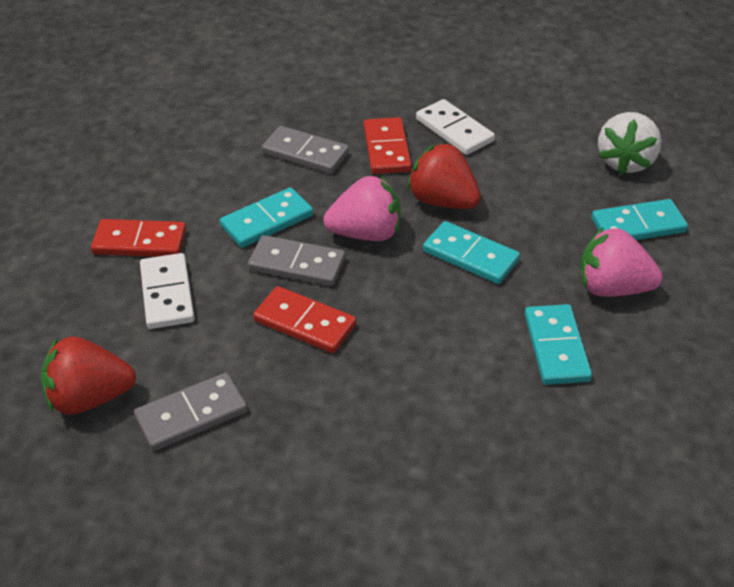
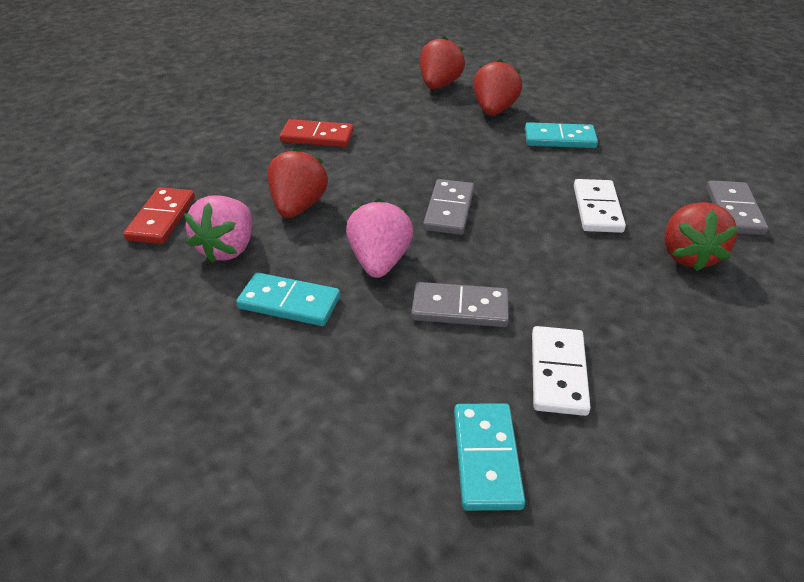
red domino: 3 -> 2
red strawberry: 2 -> 4
turquoise domino: 4 -> 3
white strawberry: 1 -> 0

